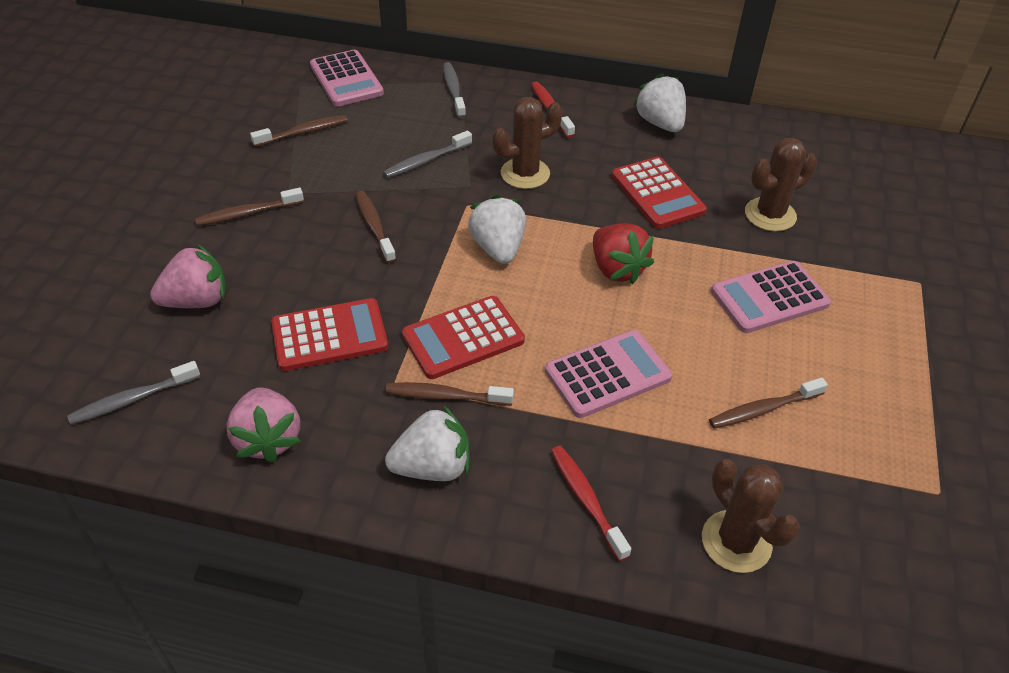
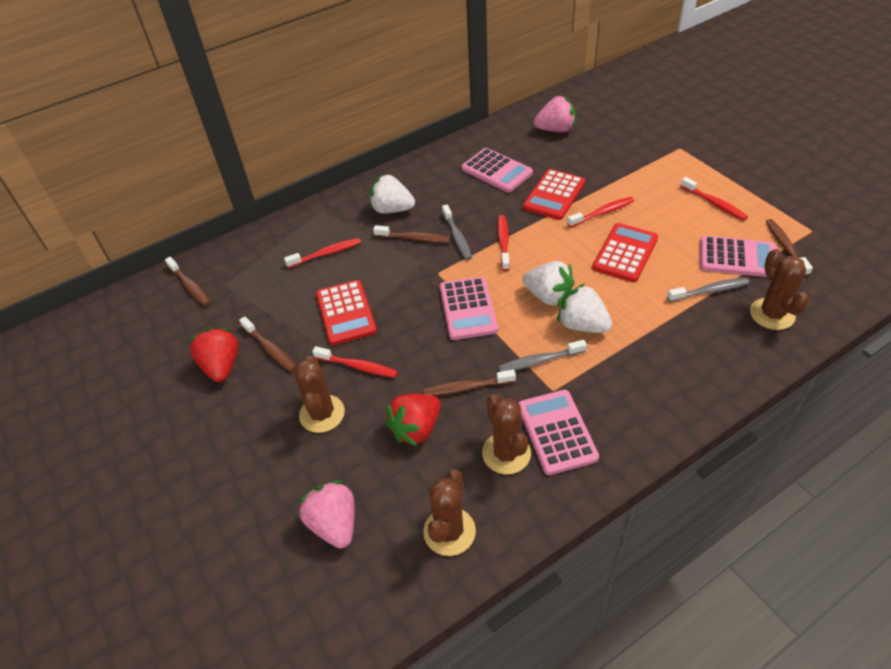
brown cactus: 3 -> 4
pink calculator: 3 -> 4
red strawberry: 1 -> 2
red toothbrush: 2 -> 5

